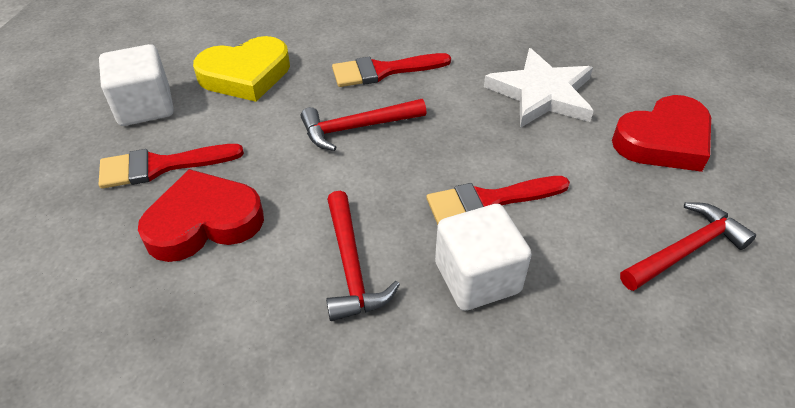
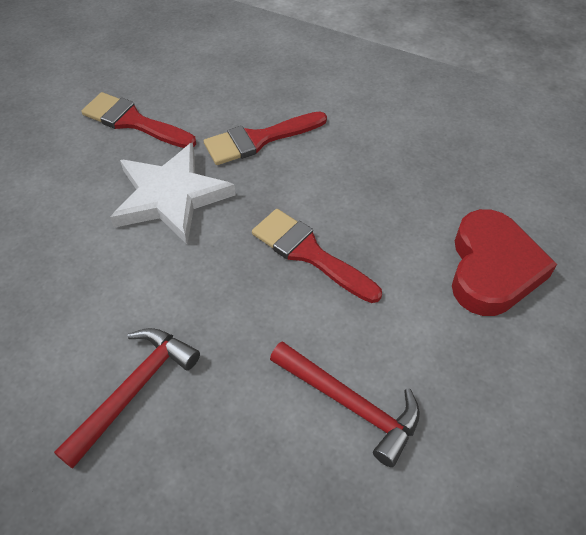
red hammer: 3 -> 2
red heart: 2 -> 1
white cube: 2 -> 0
yellow heart: 1 -> 0

